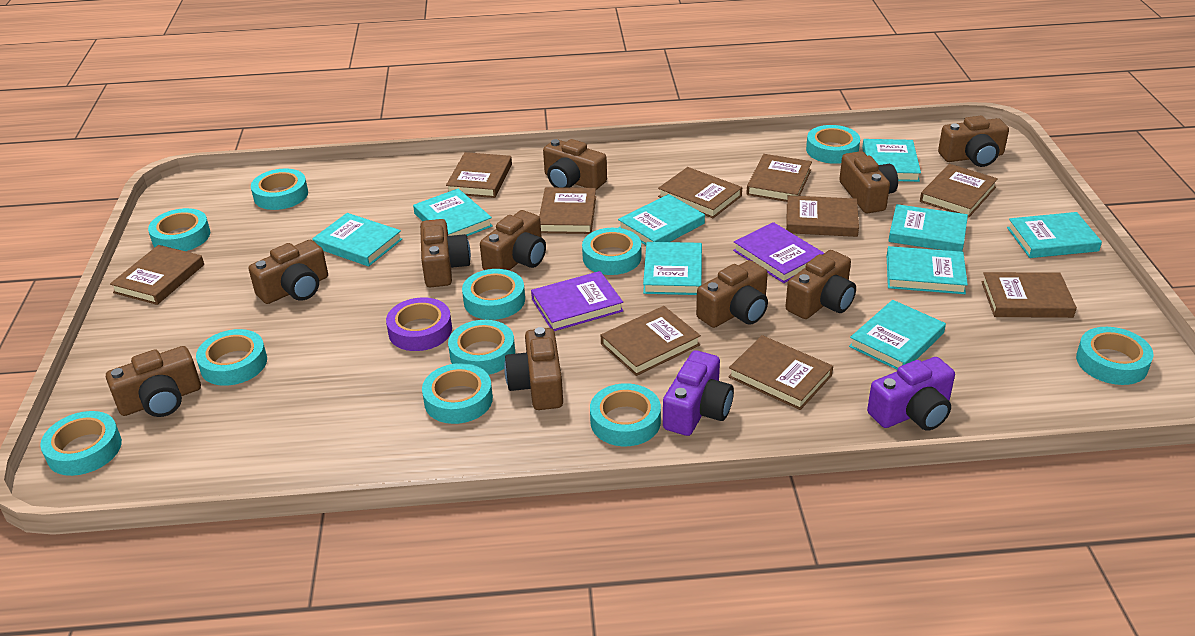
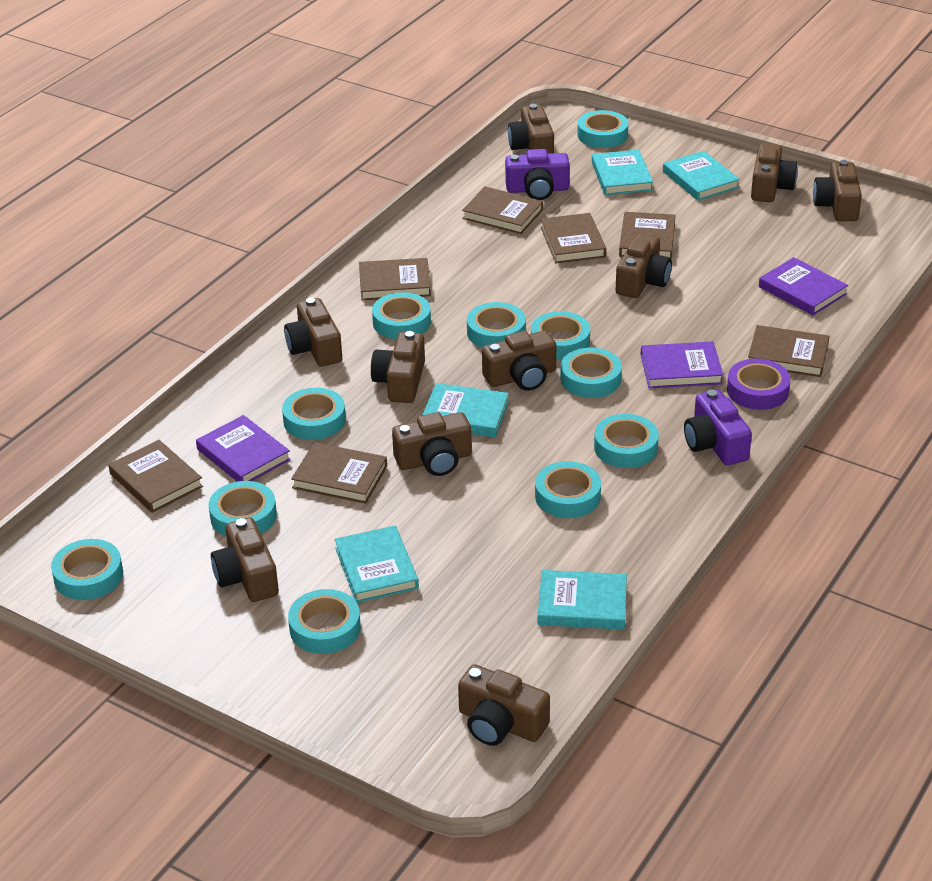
brown book: 10 -> 7
purple book: 2 -> 3
turquoise book: 9 -> 5

